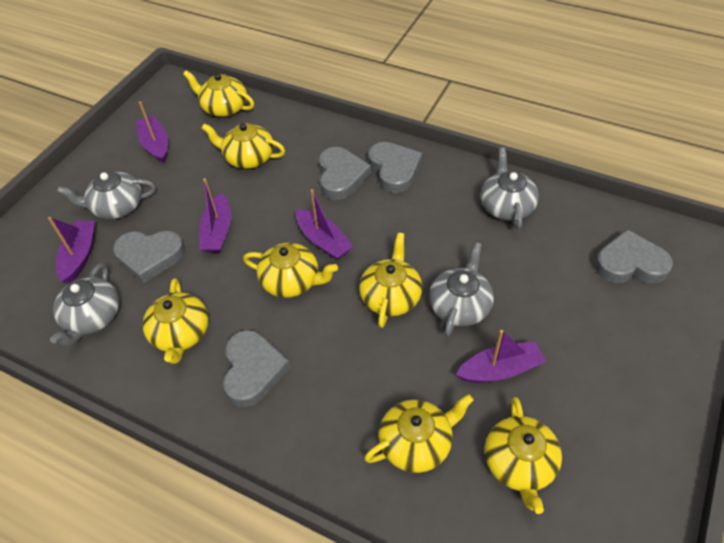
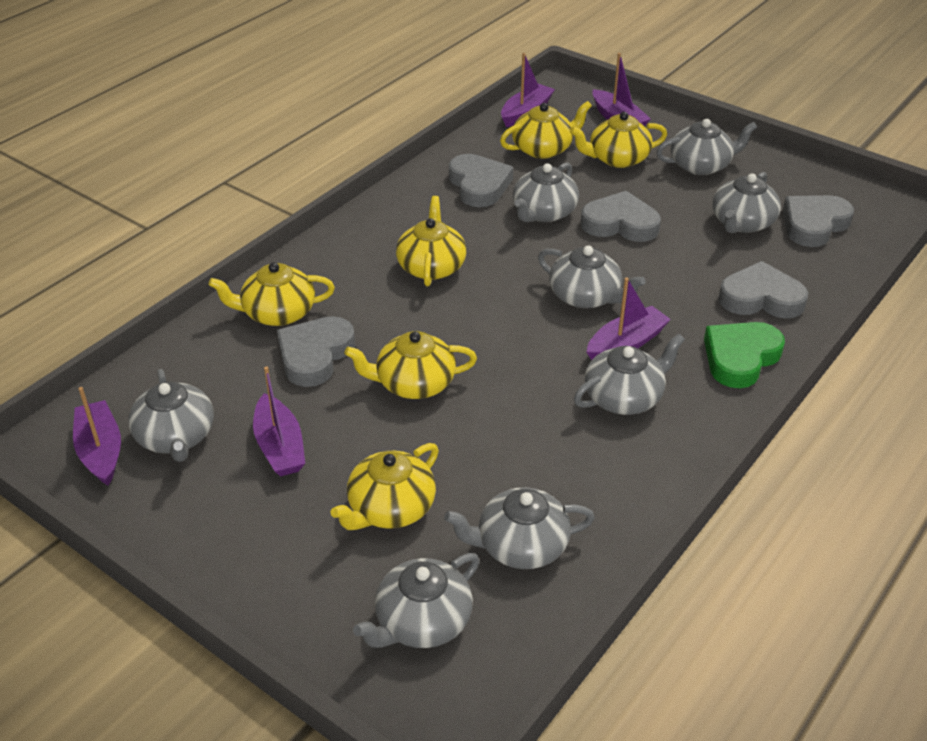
green heart: 0 -> 1
grey teapot: 4 -> 8
yellow teapot: 7 -> 6

